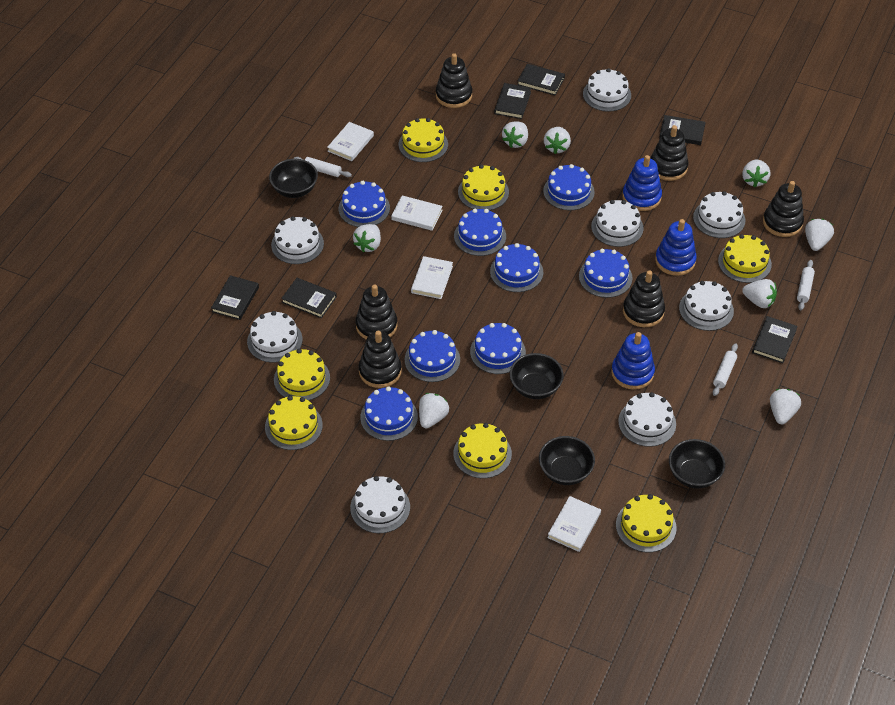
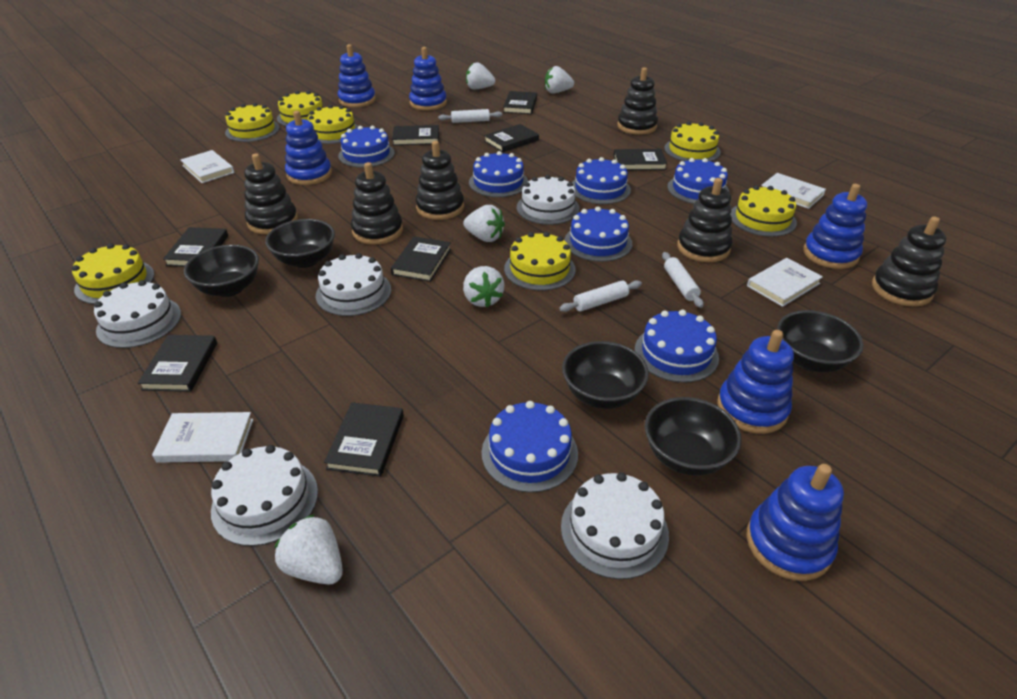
black book: 6 -> 8
black bowl: 4 -> 5
blue cake: 8 -> 7
blue stacking toy: 3 -> 6
white cake: 8 -> 5
white strawberry: 8 -> 5

